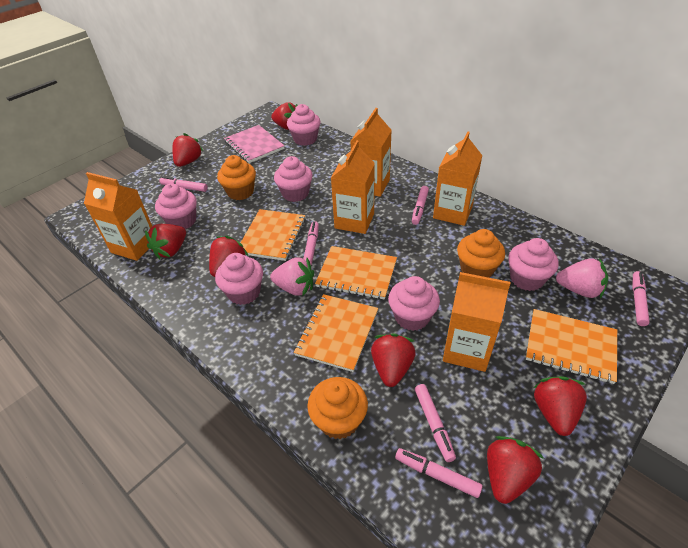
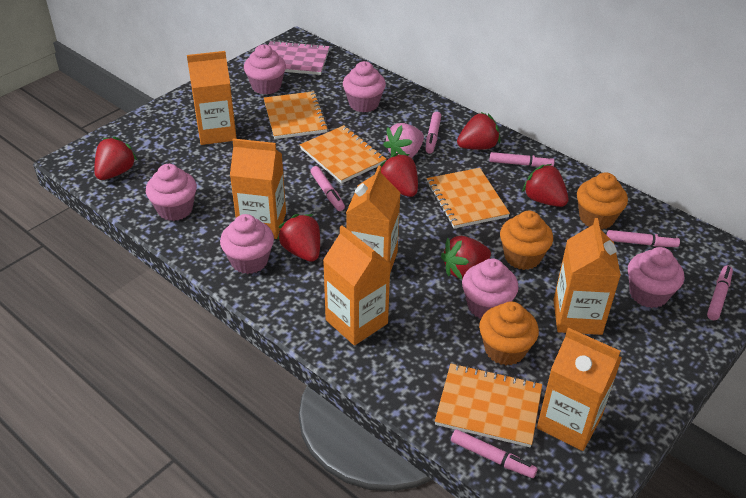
orange carton: 5 -> 6
pink strawberry: 2 -> 1
red strawberry: 7 -> 6

